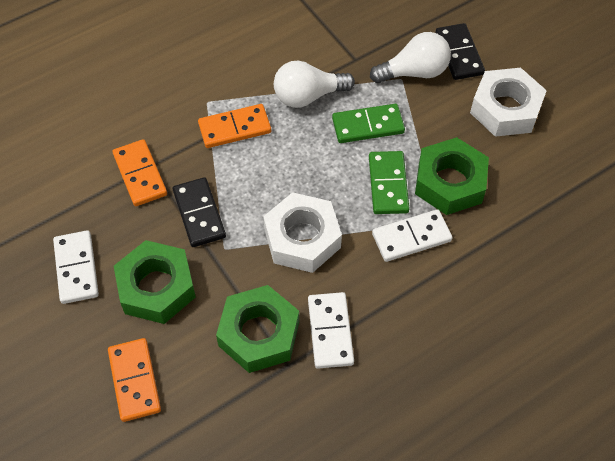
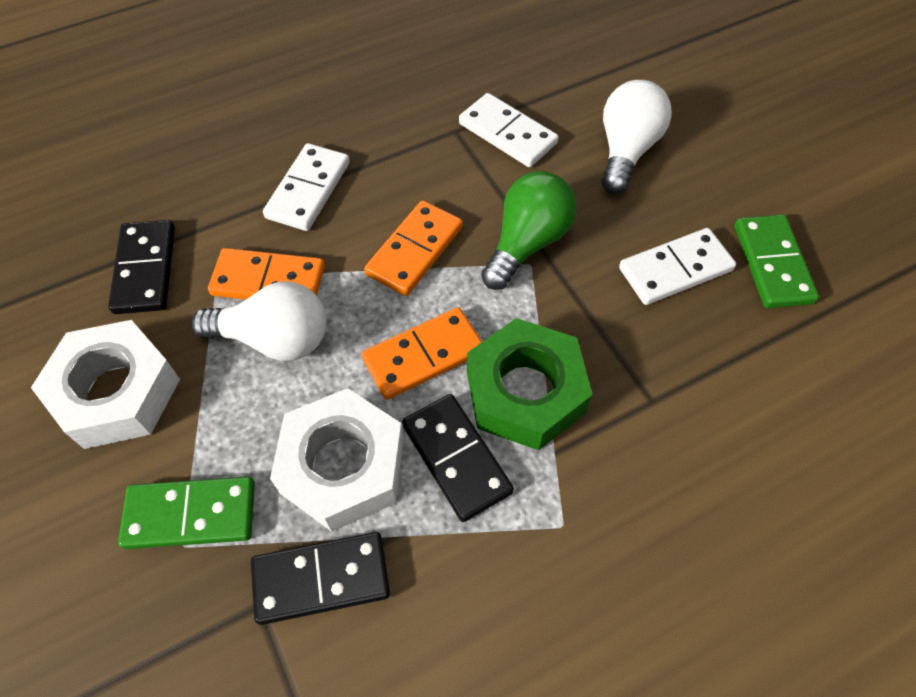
black domino: 2 -> 3
green light bulb: 0 -> 1
green nut: 3 -> 1

